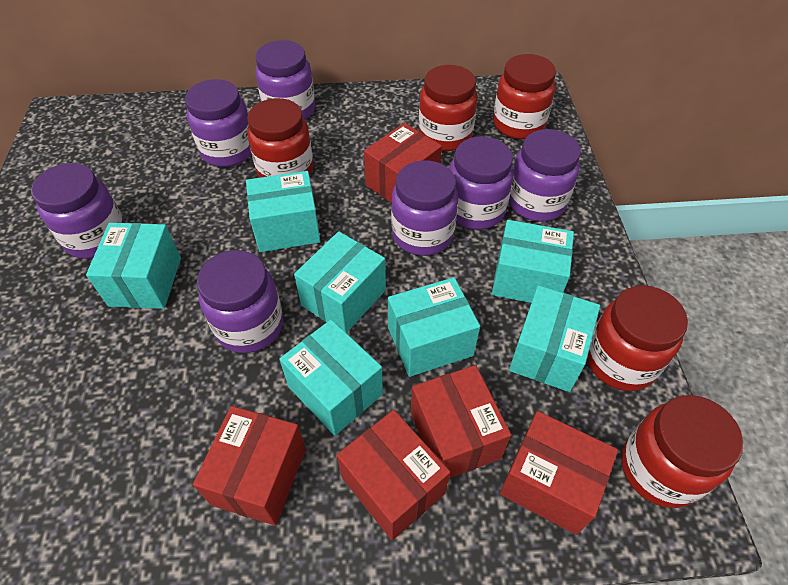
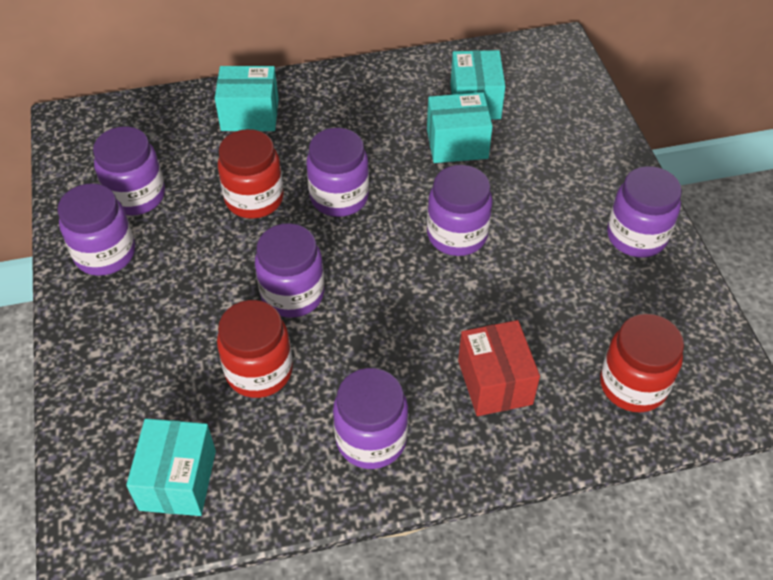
red box: 5 -> 1
red jar: 5 -> 3
turquoise box: 7 -> 4

